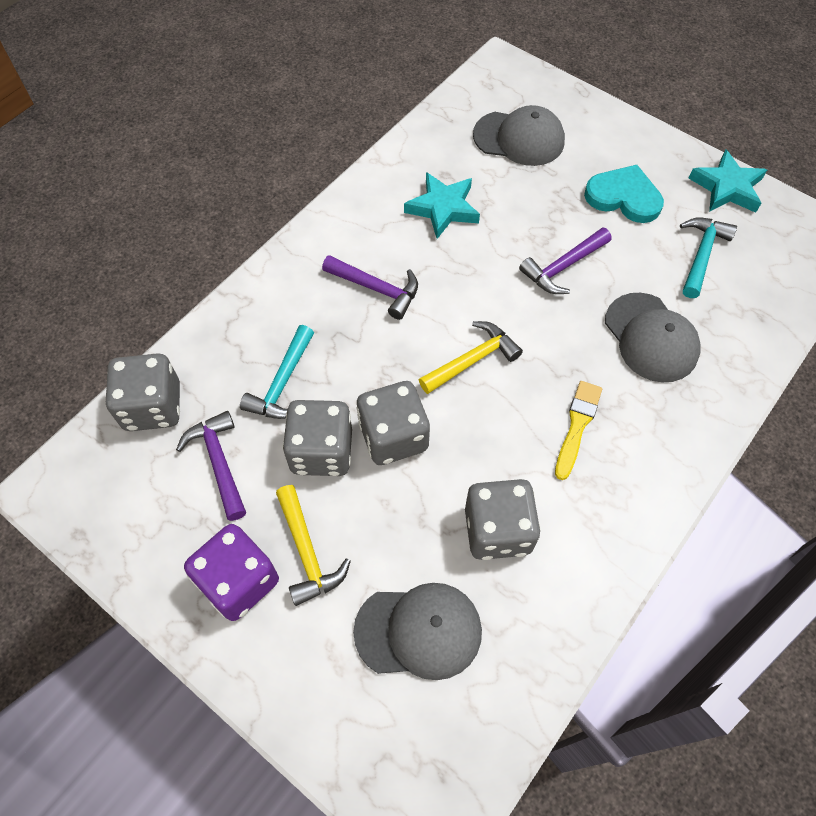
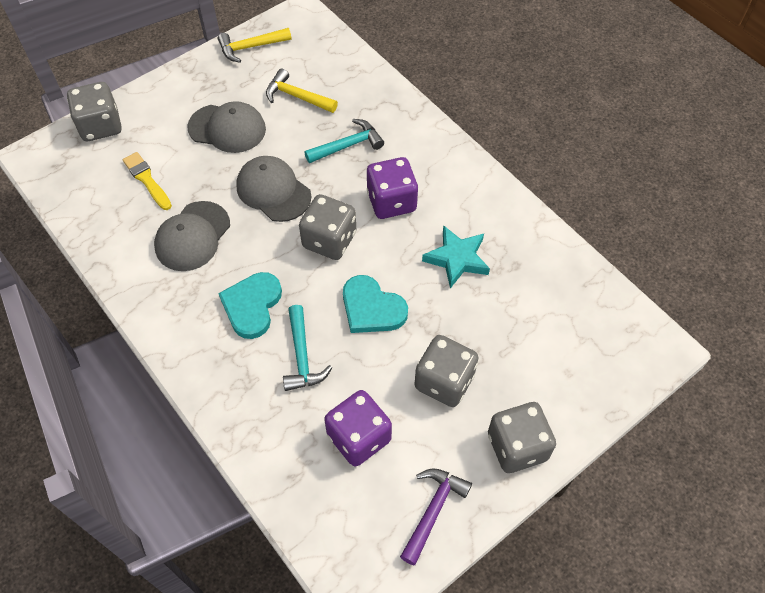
purple dice: 1 -> 2
purple hammer: 3 -> 1
turquoise heart: 1 -> 2
turquoise star: 2 -> 1

